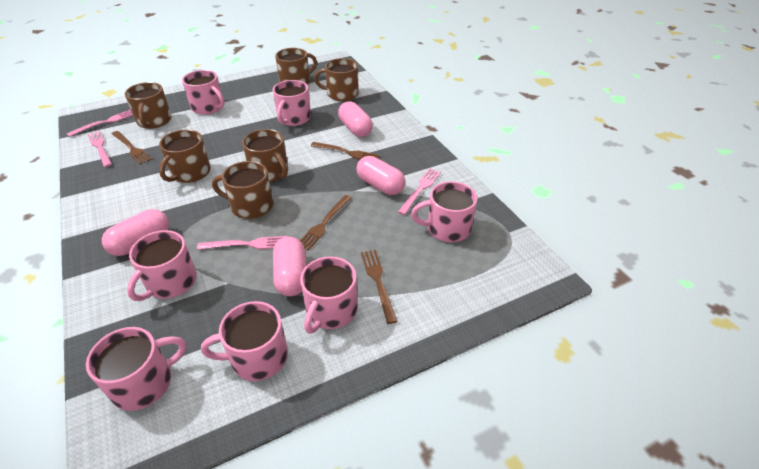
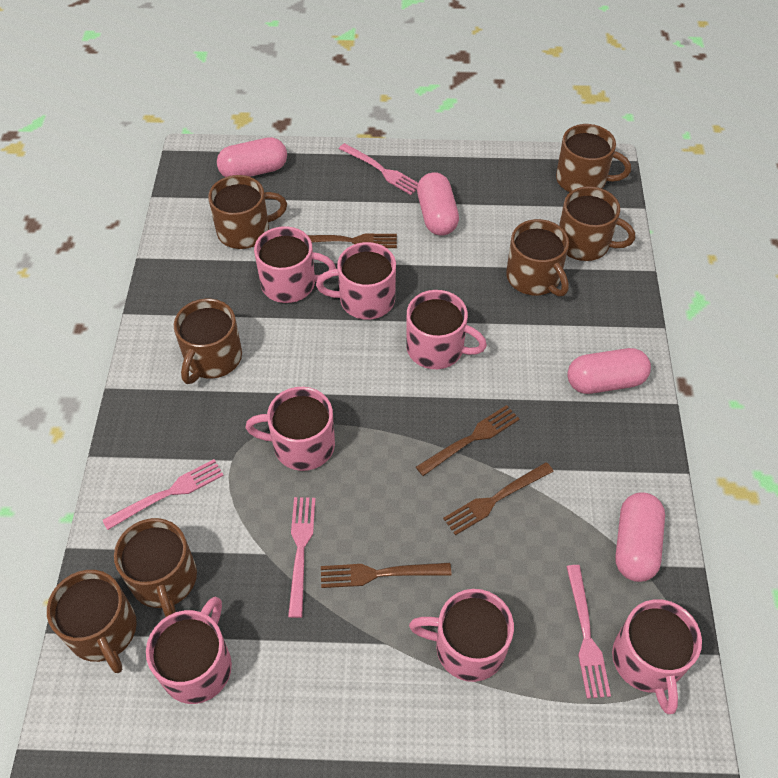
brown mug: 6 -> 7

